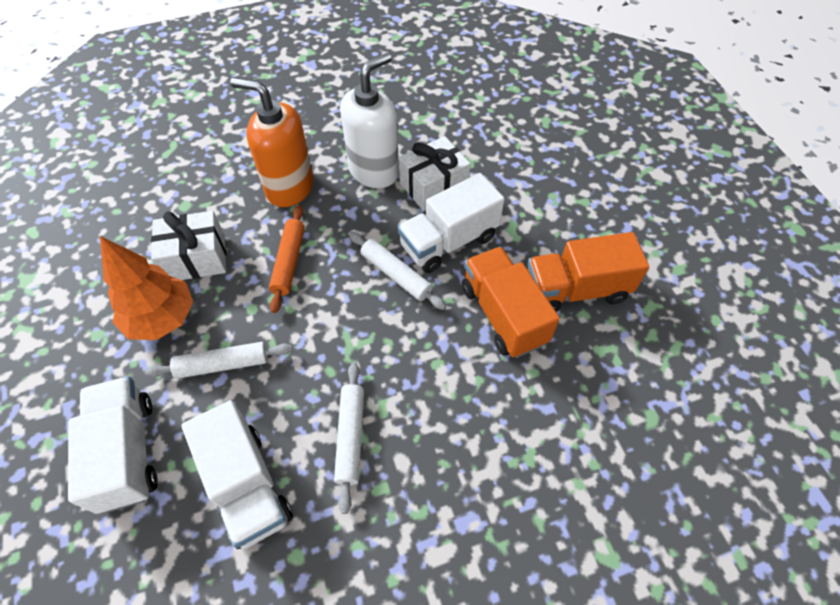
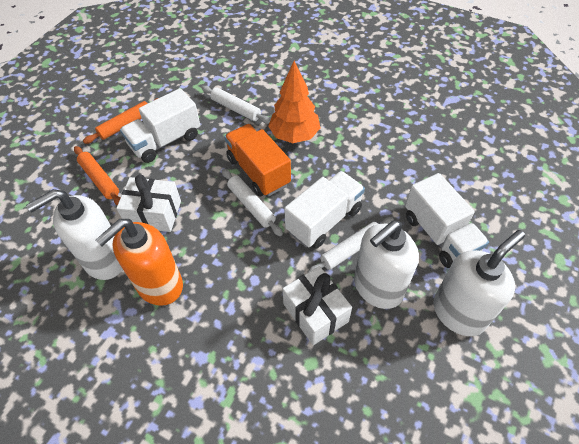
orange rolling pin: 1 -> 2
orange truck: 2 -> 1
white soap dispenser: 1 -> 3

